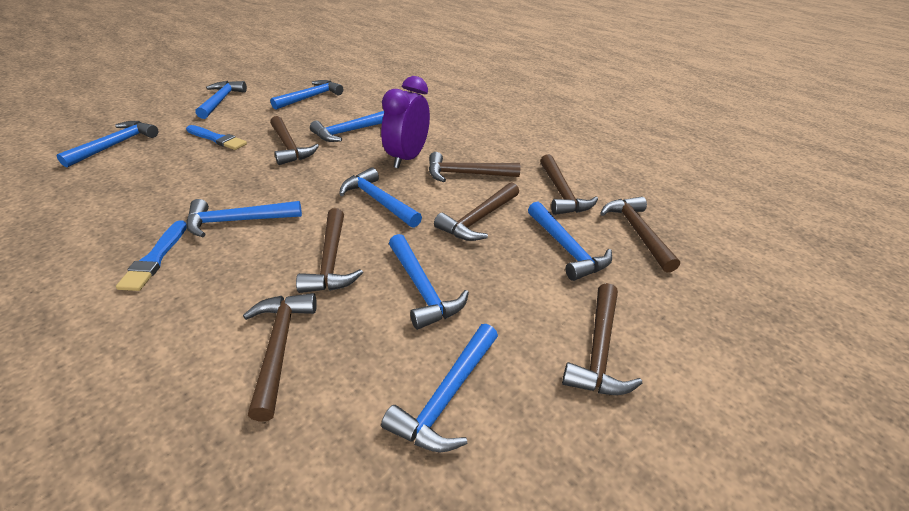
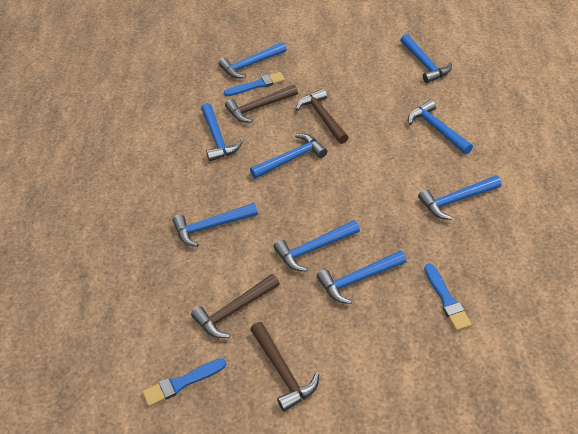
blue brush: 2 -> 3
brown hammer: 8 -> 4
purple clock: 1 -> 0

